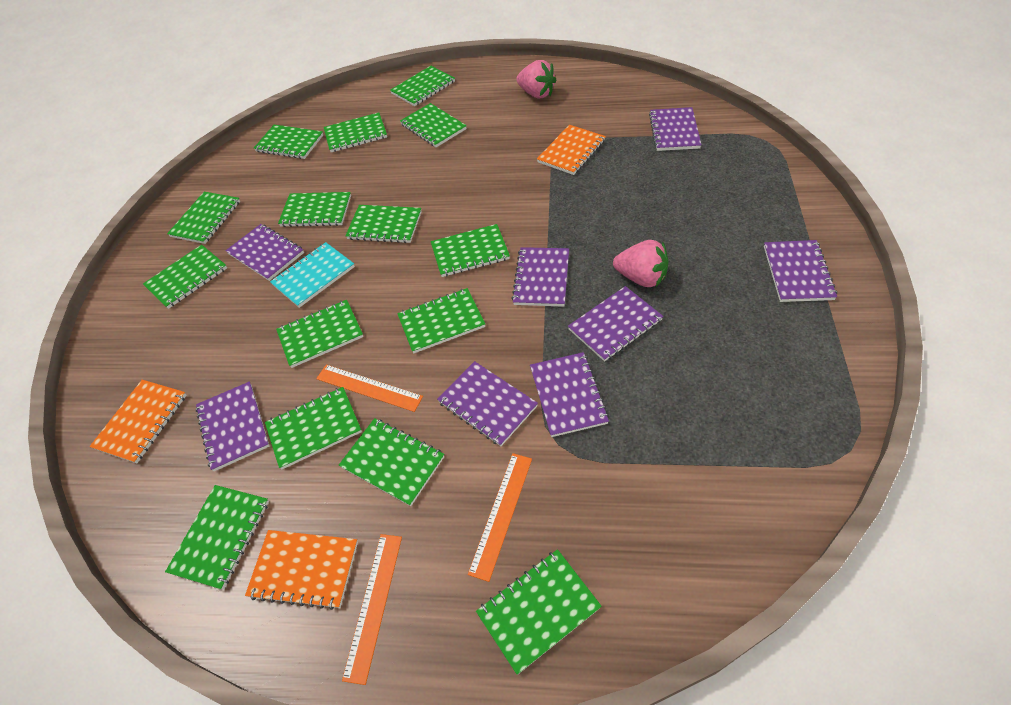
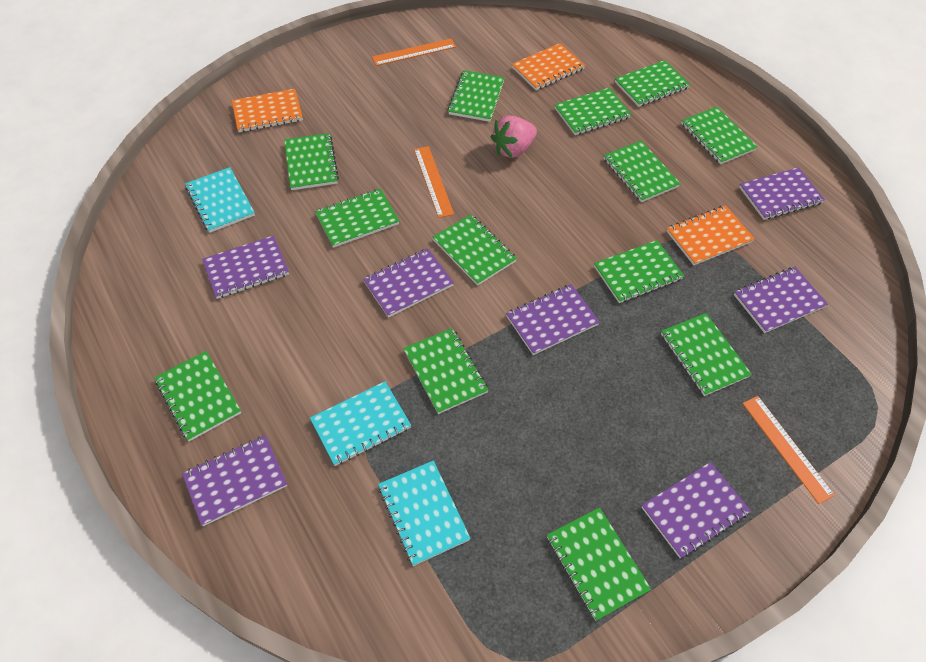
green notebook: 15 -> 13
pink strawberry: 2 -> 1
purple notebook: 8 -> 7
turquoise notebook: 1 -> 3

